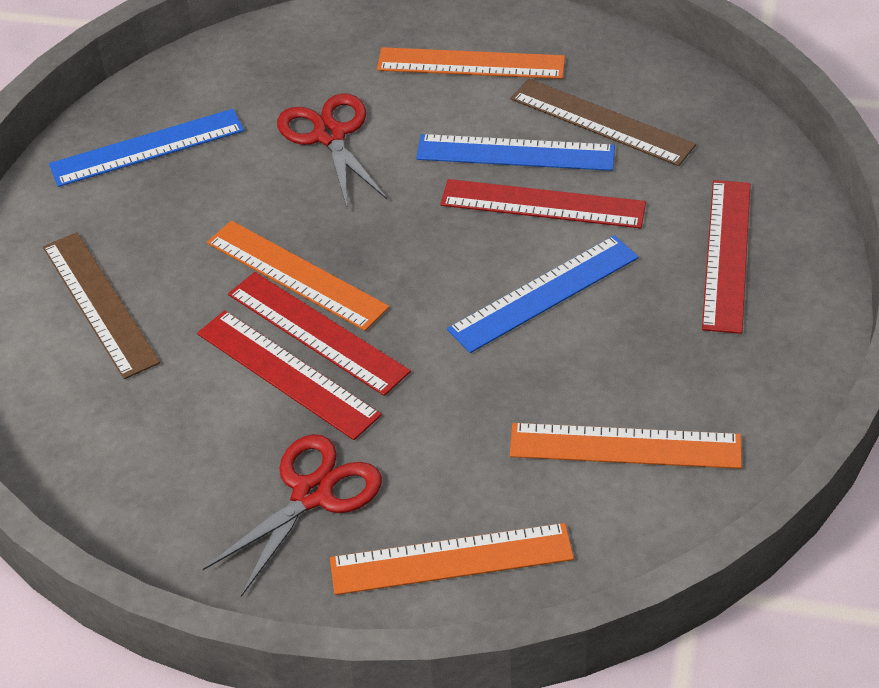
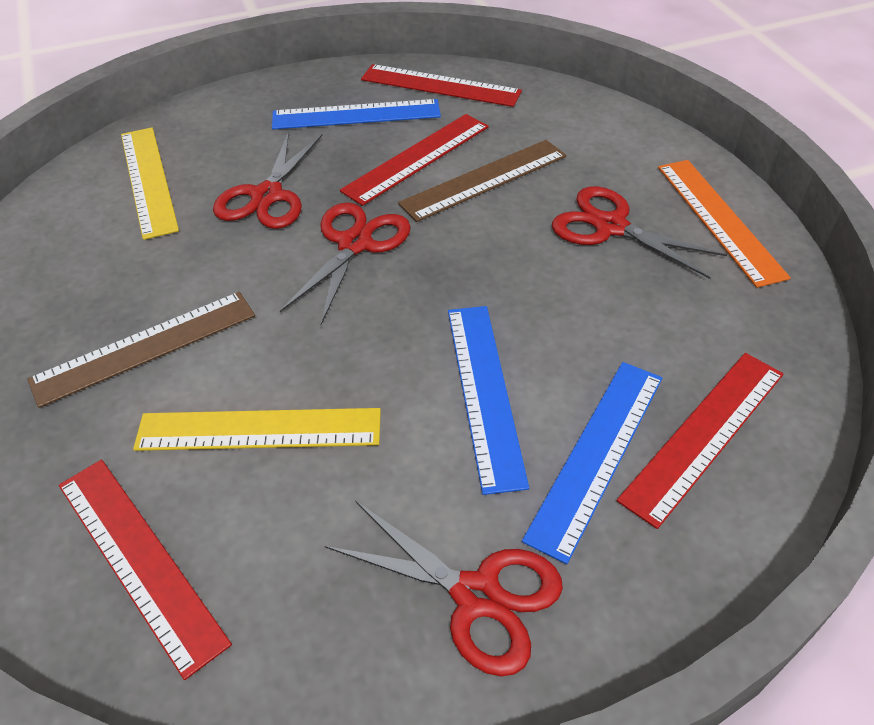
orange ruler: 4 -> 1
red scissors: 2 -> 4
yellow ruler: 0 -> 2

